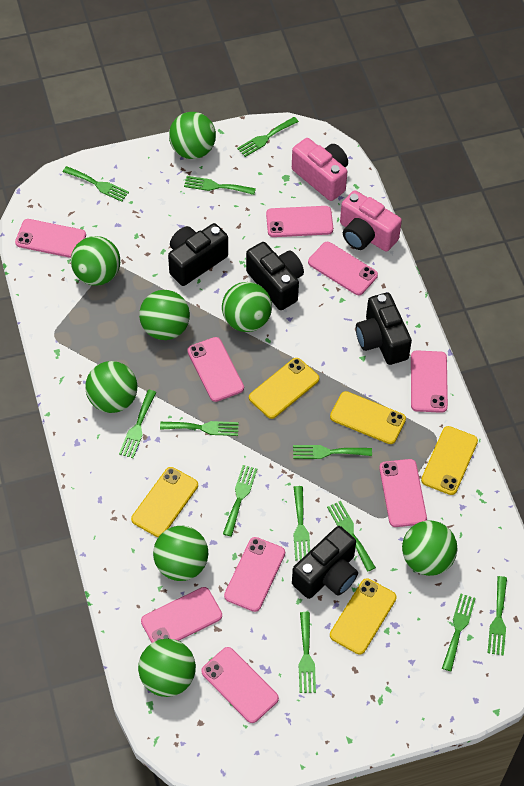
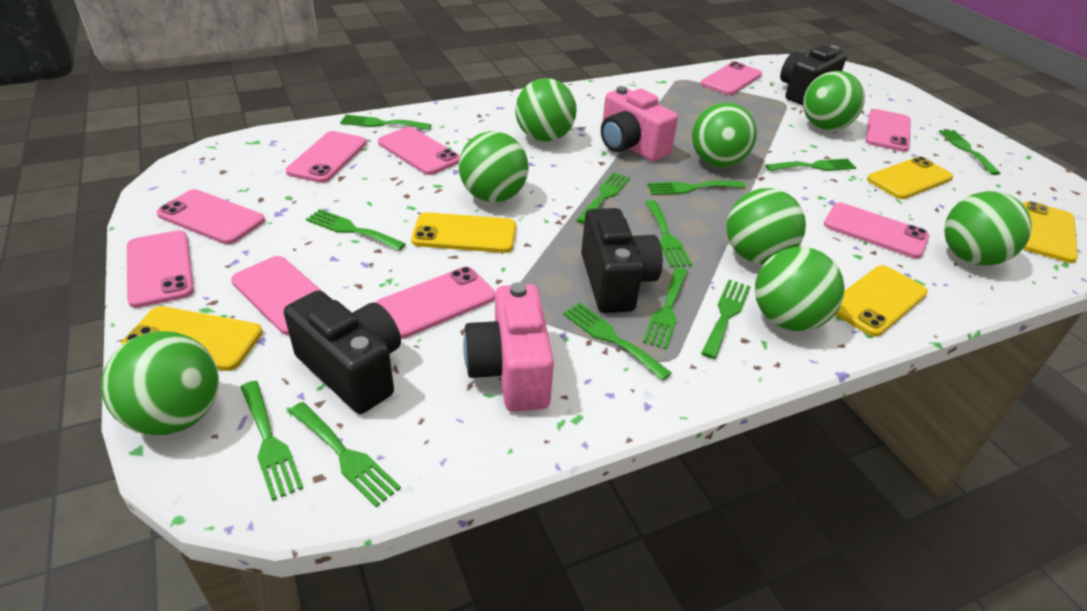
black camera: 4 -> 3

